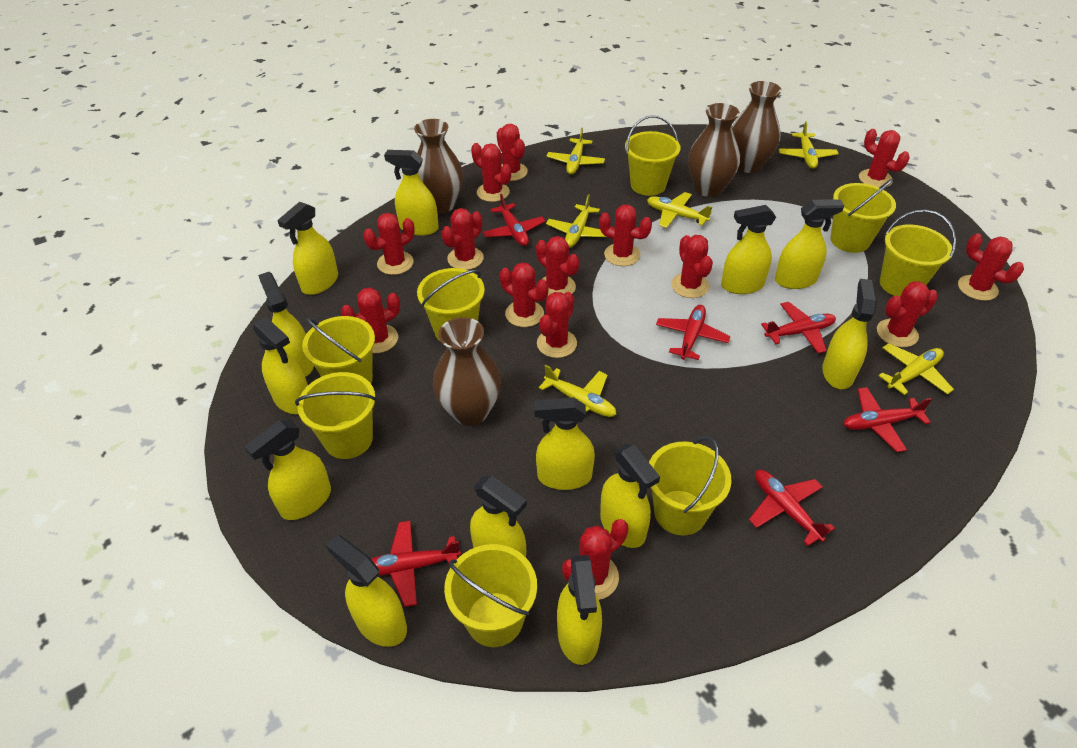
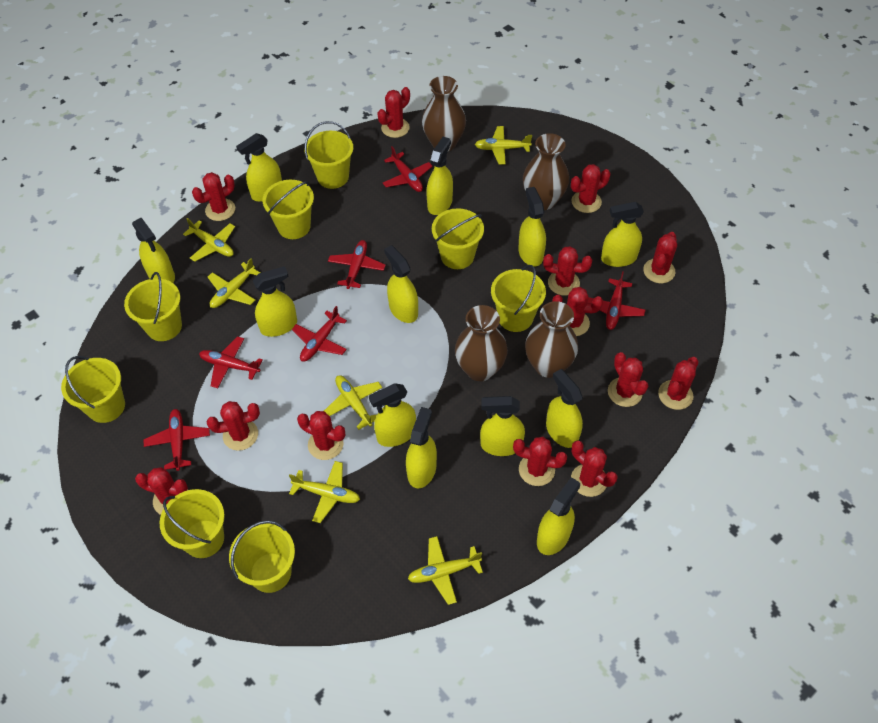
red cactus: 14 -> 13
yellow spray bottle: 13 -> 12

